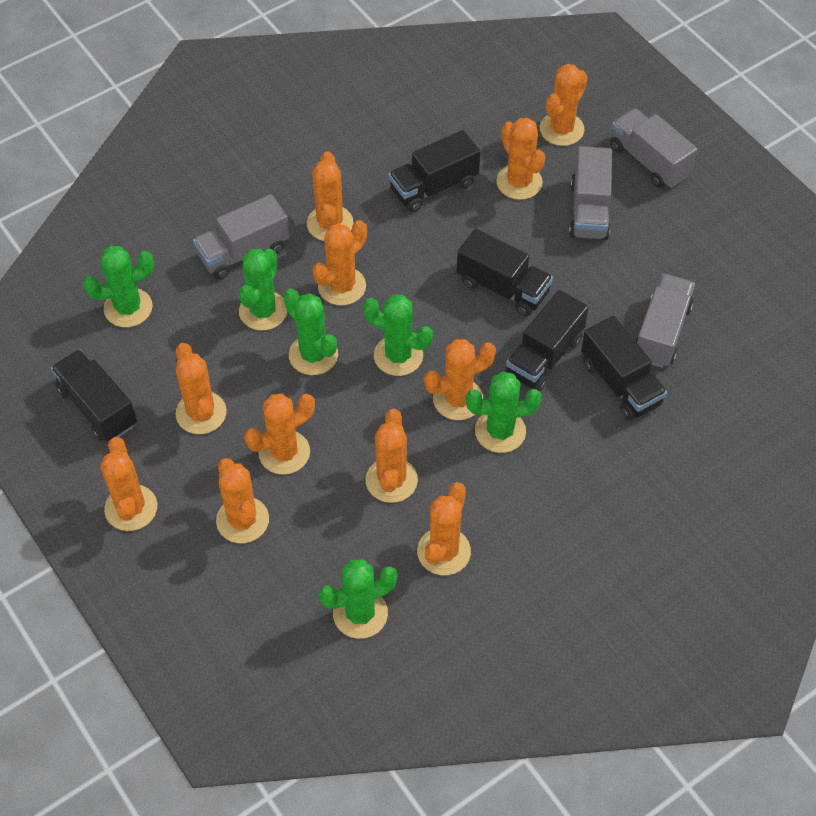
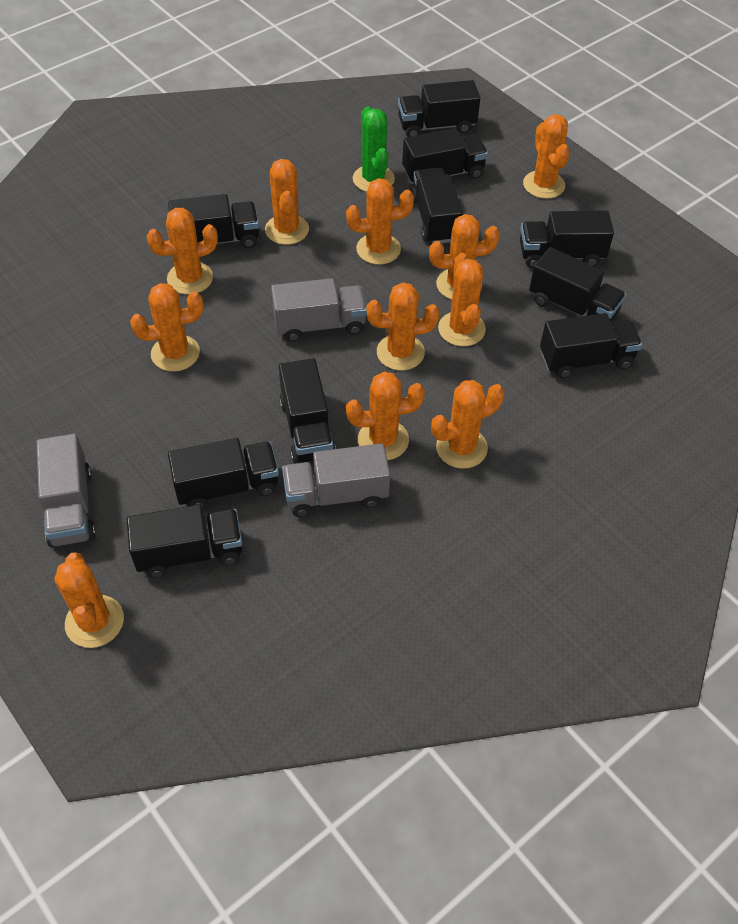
black truck: 5 -> 10
green cactus: 6 -> 1
grey truck: 4 -> 3

